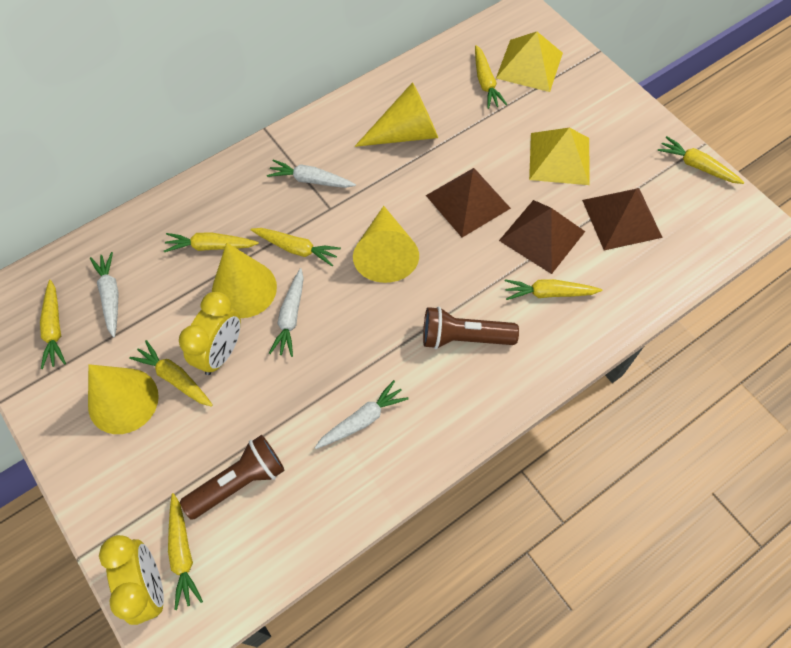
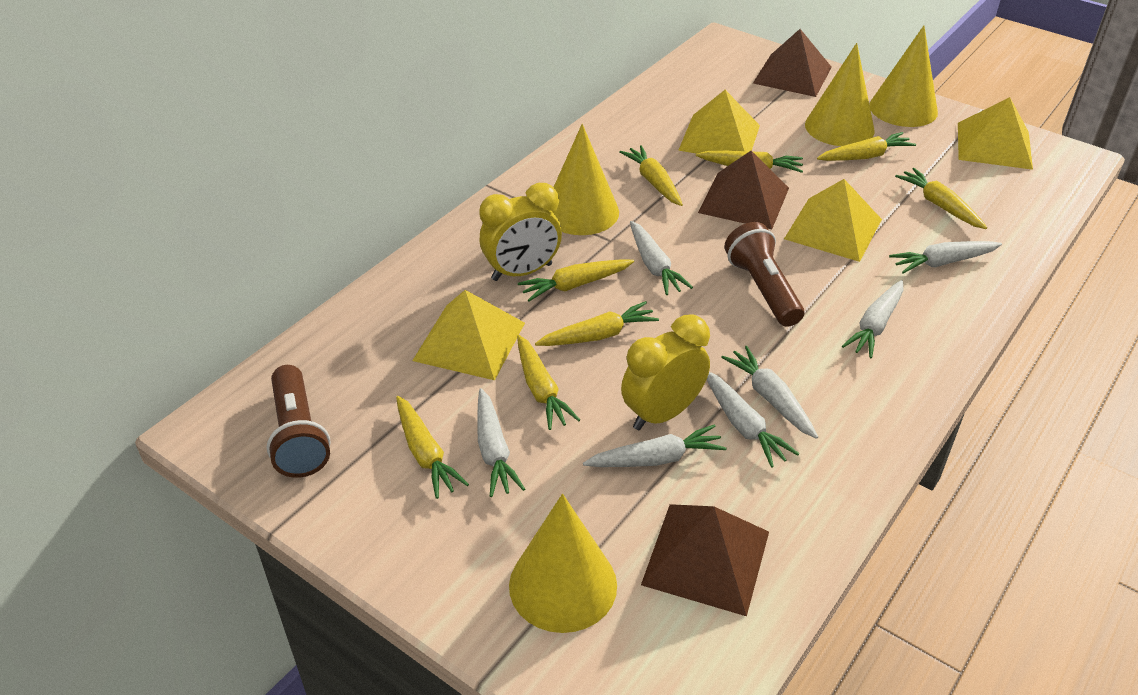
white carrot: 4 -> 7
yellow pyramid: 2 -> 4

